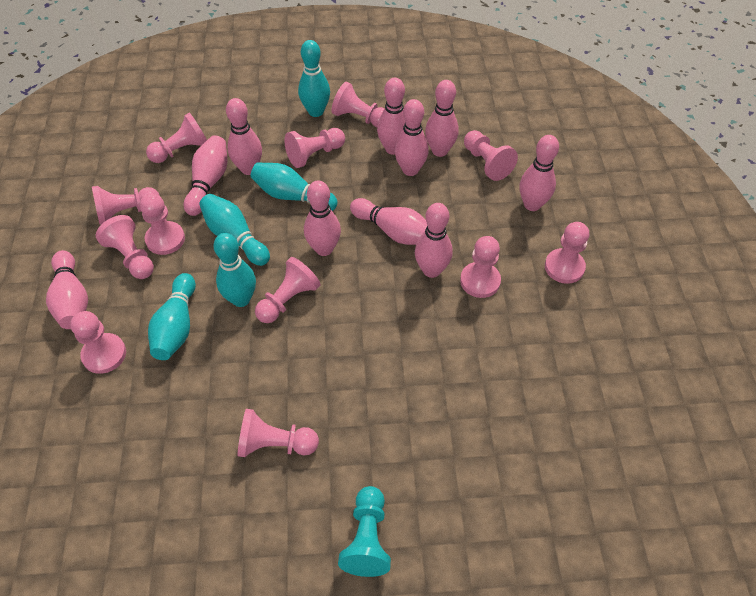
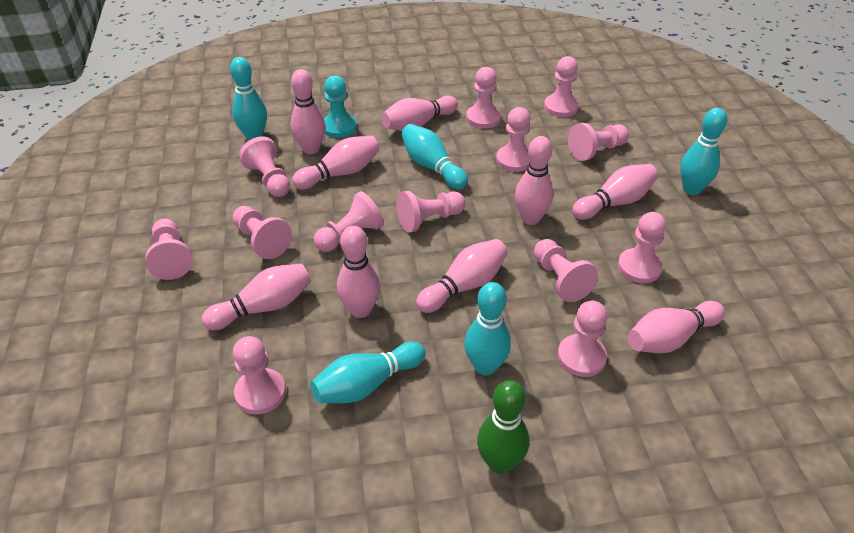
green bowling pin: 0 -> 1
pink bowling pin: 10 -> 9
pink pawn: 12 -> 13

